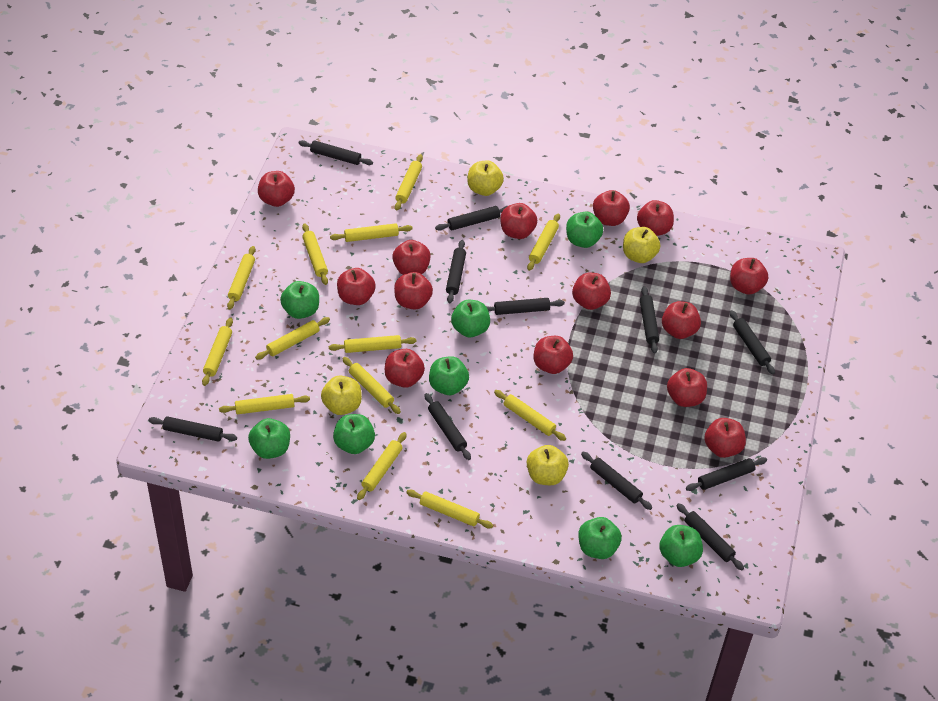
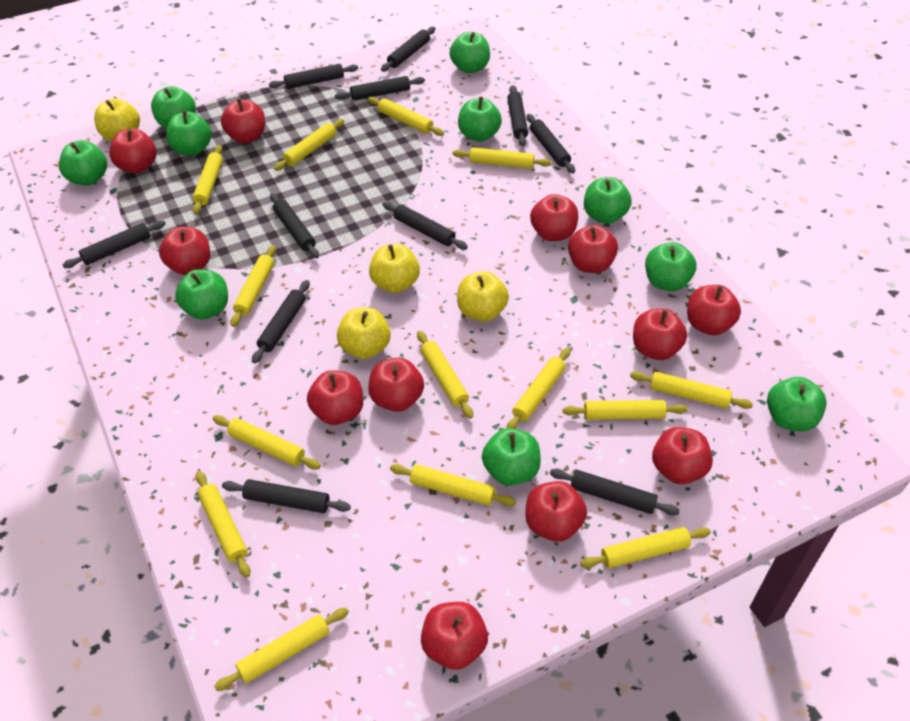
green apple: 8 -> 10
red apple: 14 -> 12
yellow rolling pin: 13 -> 14

